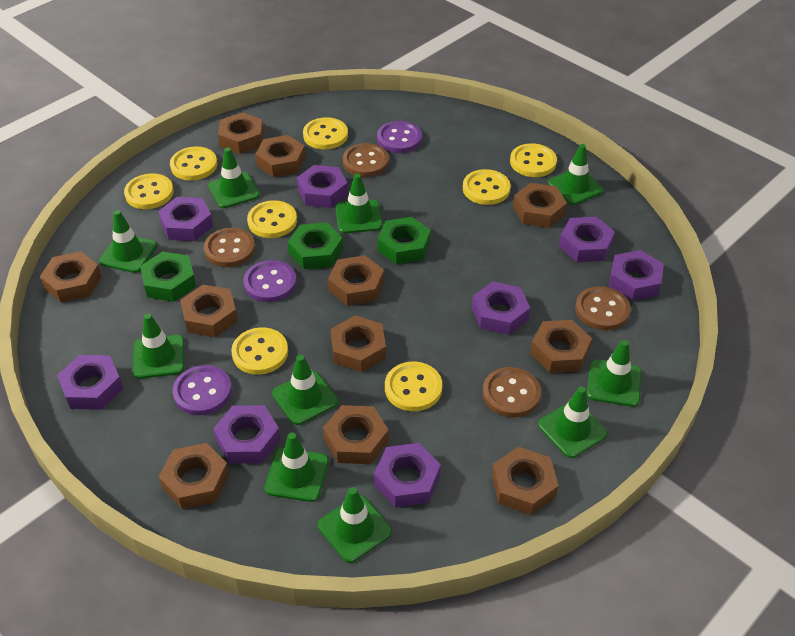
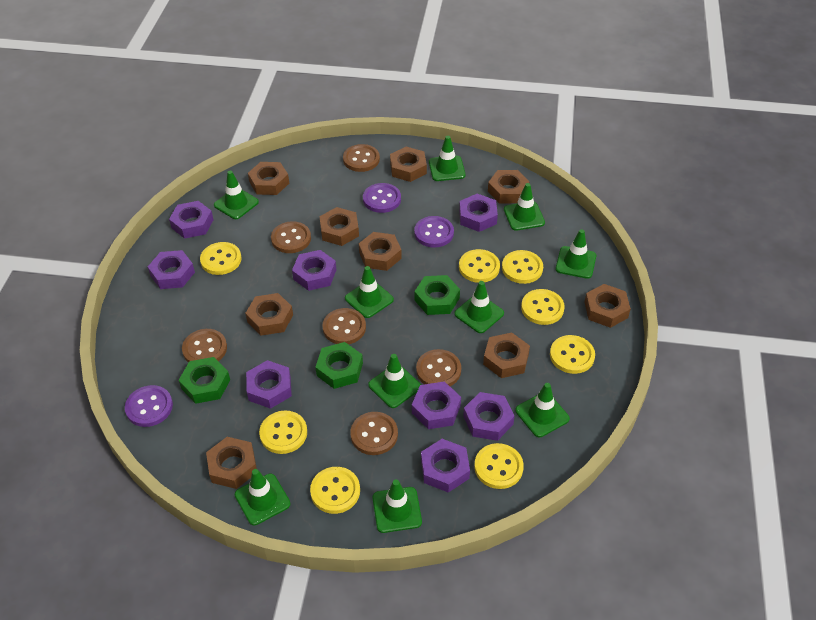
brown button: 4 -> 6
brown nut: 11 -> 9

